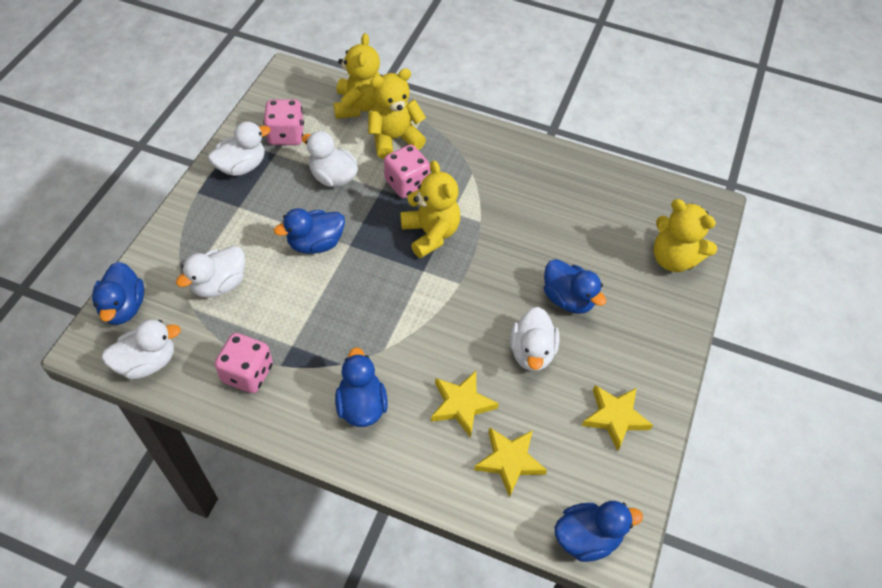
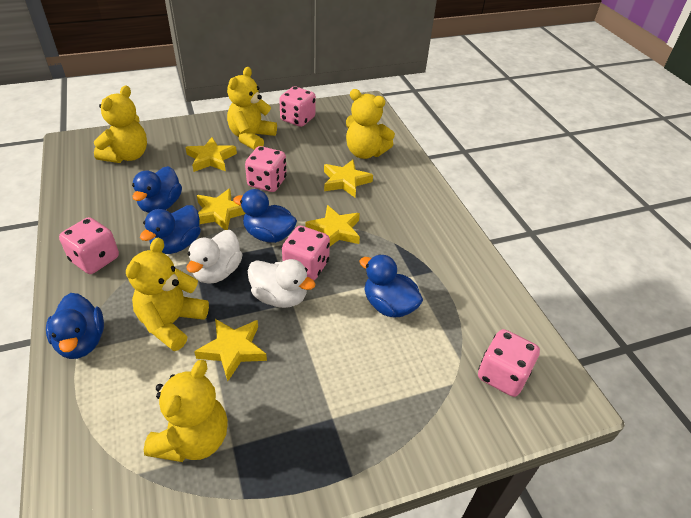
pink dice: 3 -> 5
white duck: 5 -> 2
yellow star: 3 -> 5
yellow teddy bear: 4 -> 5

